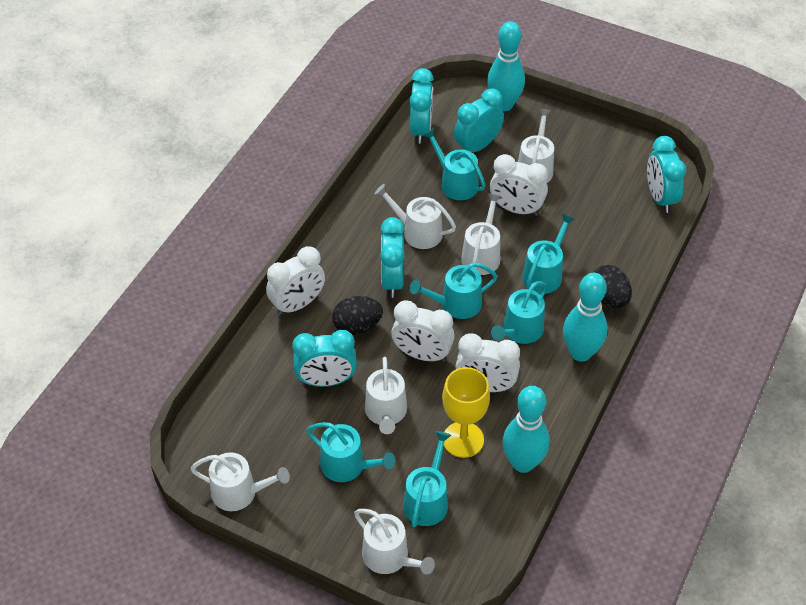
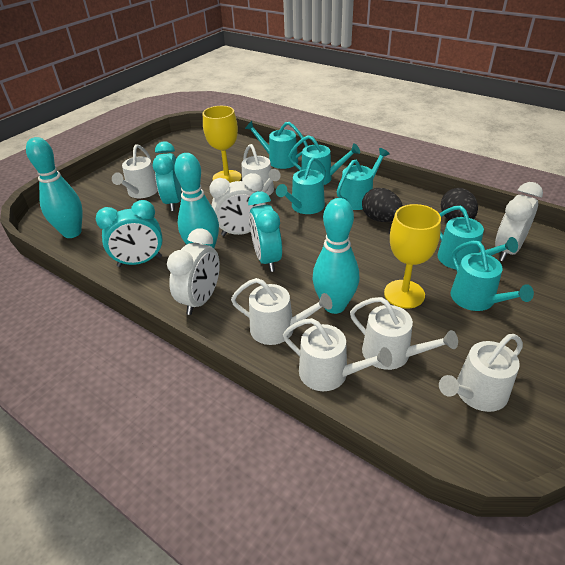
turquoise clock: 5 -> 3
white clock: 4 -> 3
yellow goblet: 1 -> 2

